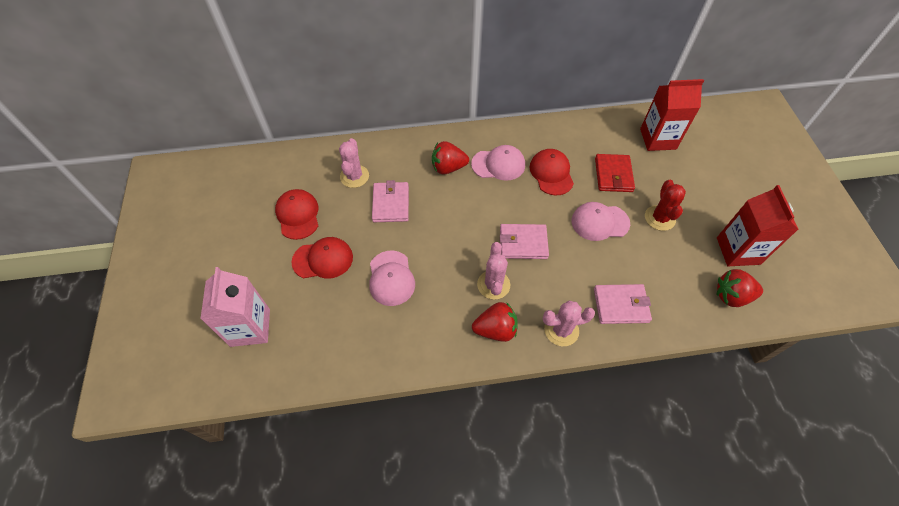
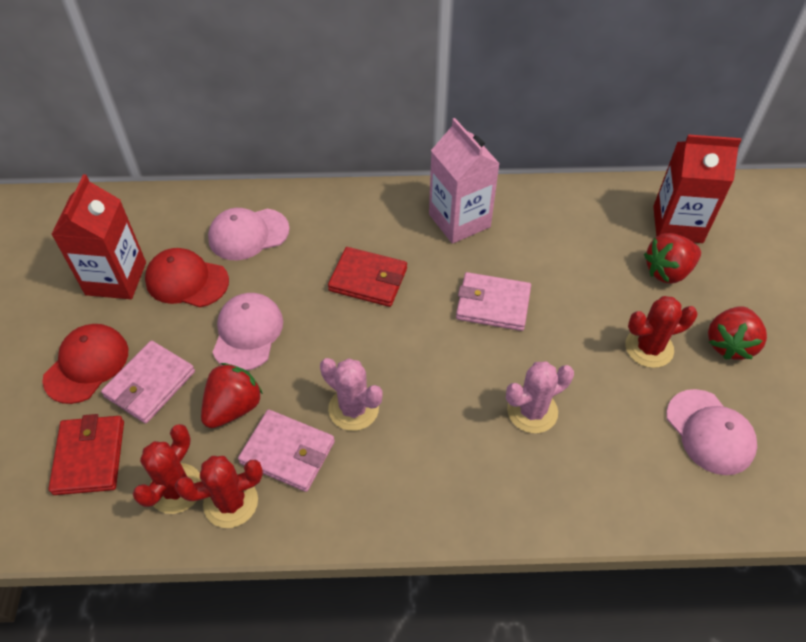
pink cactus: 3 -> 2
red cactus: 1 -> 3
red cap: 3 -> 2
red wallet: 1 -> 2

